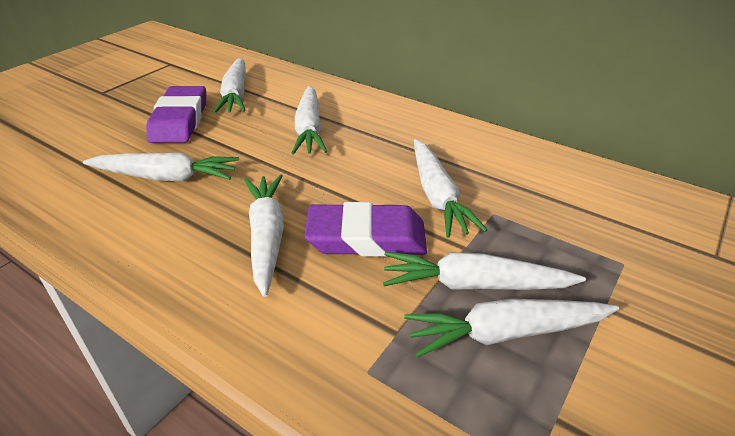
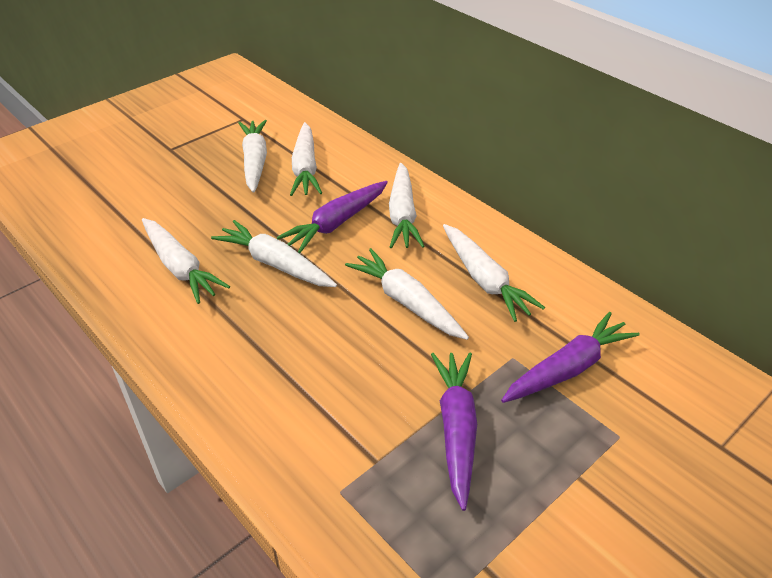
purple carrot: 0 -> 3
purple eraser: 2 -> 0

